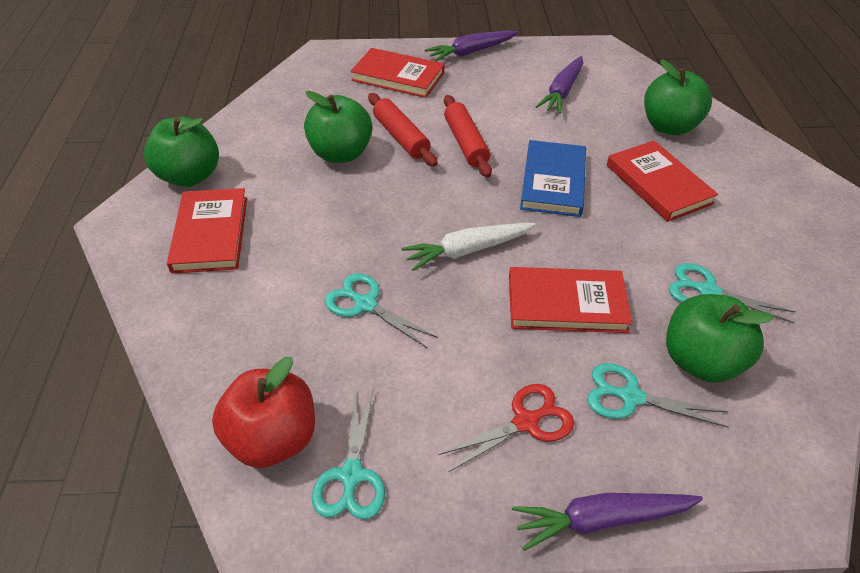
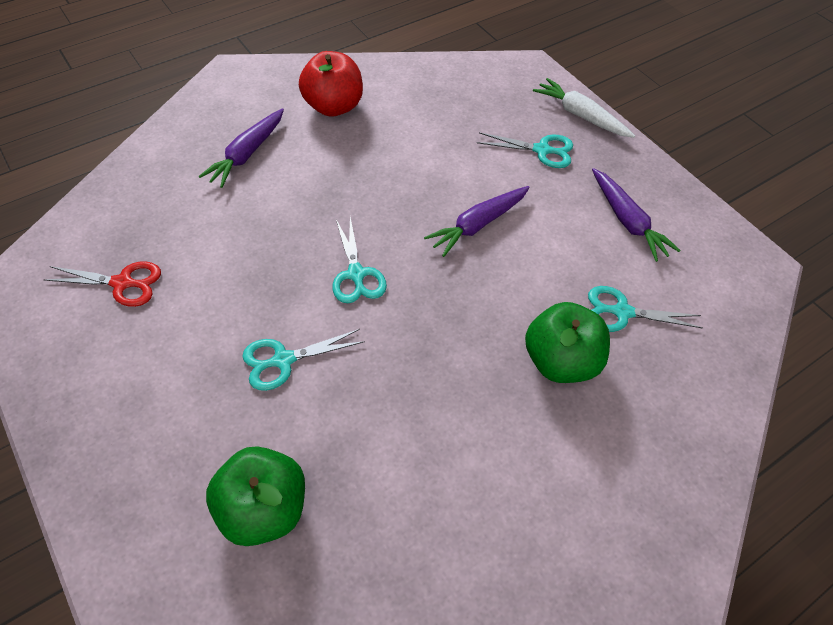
blue book: 1 -> 0
green apple: 4 -> 2
red book: 4 -> 0
red rolling pin: 2 -> 0

